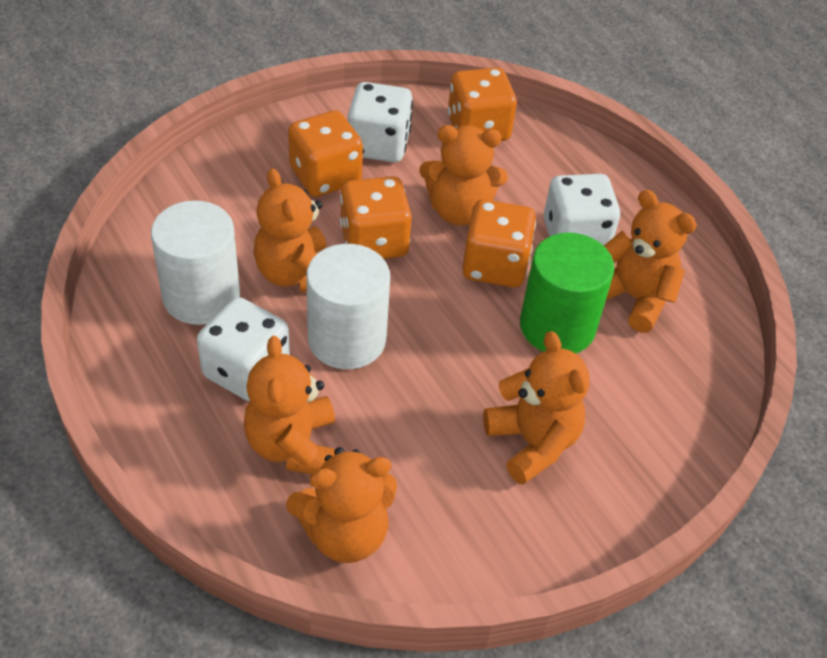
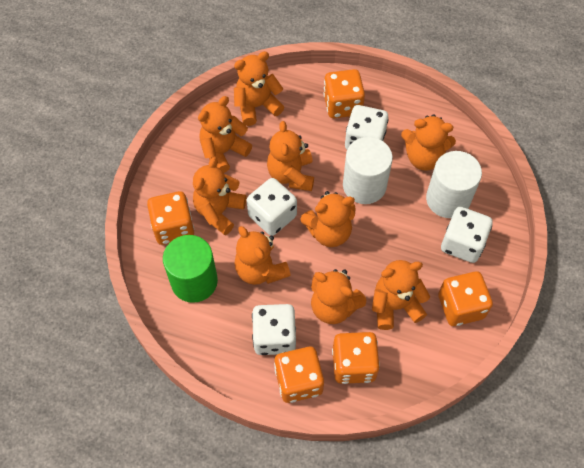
orange dice: 4 -> 5
orange teddy bear: 6 -> 9
white dice: 3 -> 4

